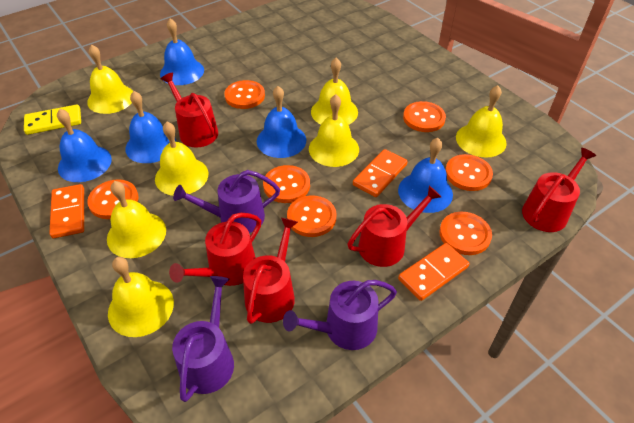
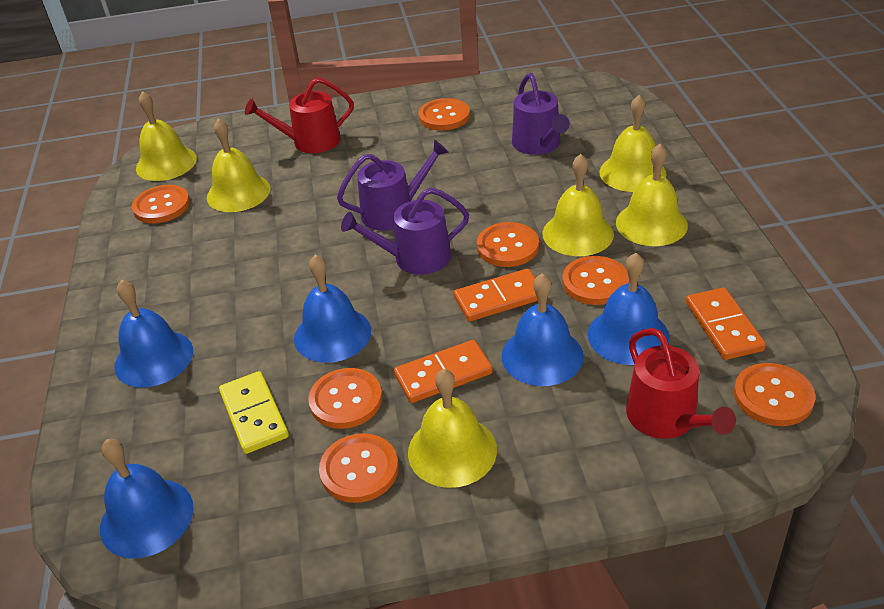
red watering can: 5 -> 2
yellow bell: 7 -> 6

